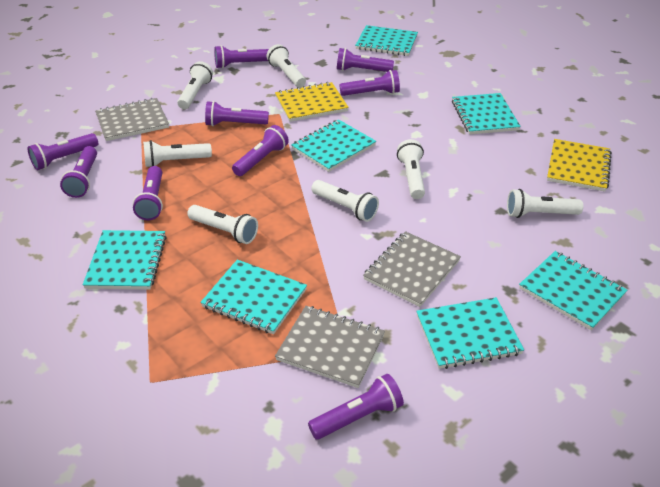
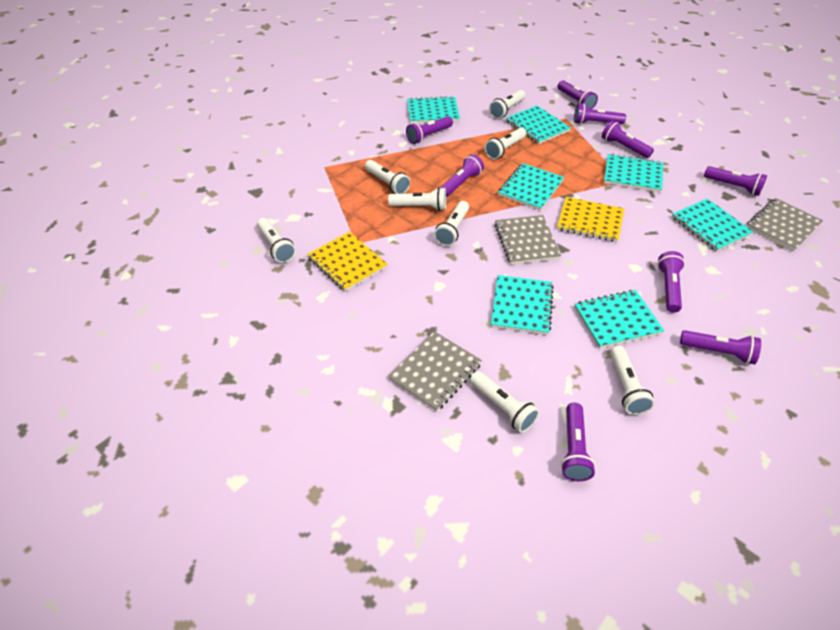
white flashlight: 7 -> 8

